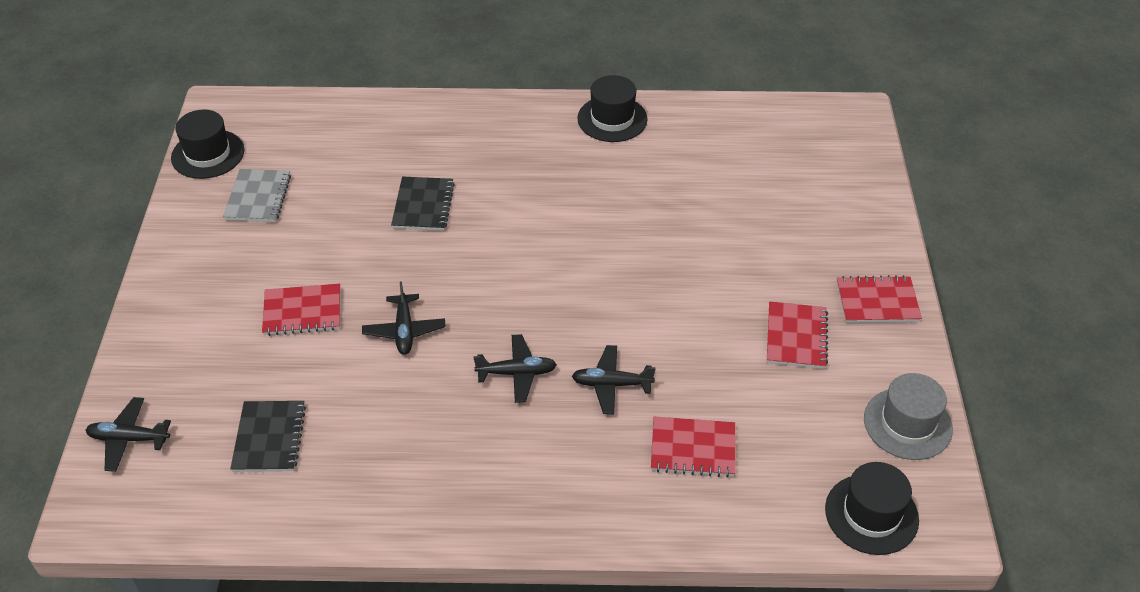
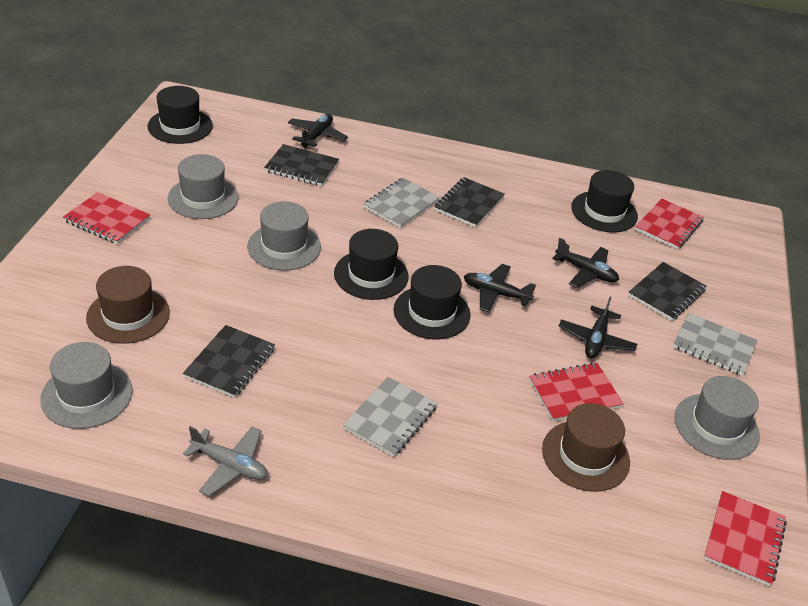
black hat: 3 -> 4
black notebook: 2 -> 4
brown hat: 0 -> 2
grey hat: 1 -> 4
grey notebook: 1 -> 3
grey plane: 0 -> 1

